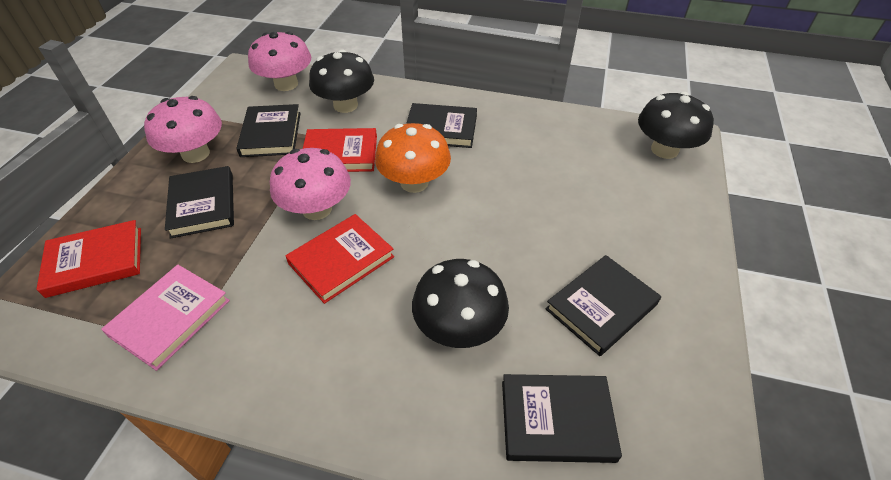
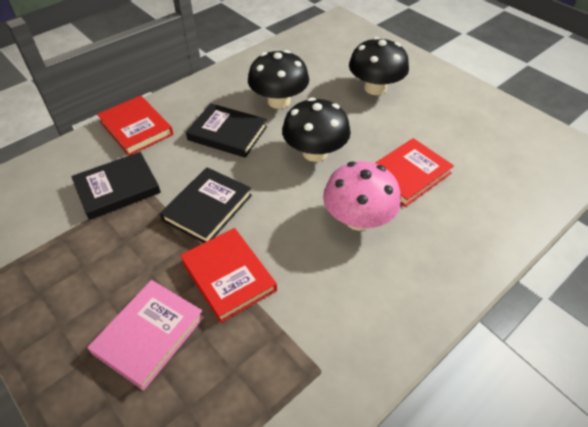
black book: 5 -> 3
orange mushroom: 1 -> 0
pink mushroom: 3 -> 1

